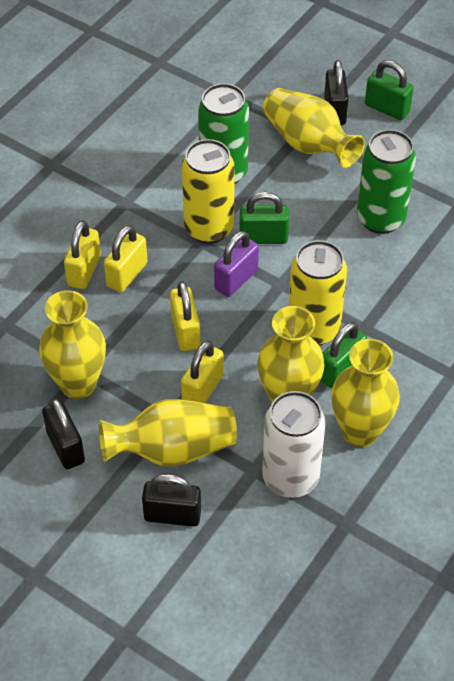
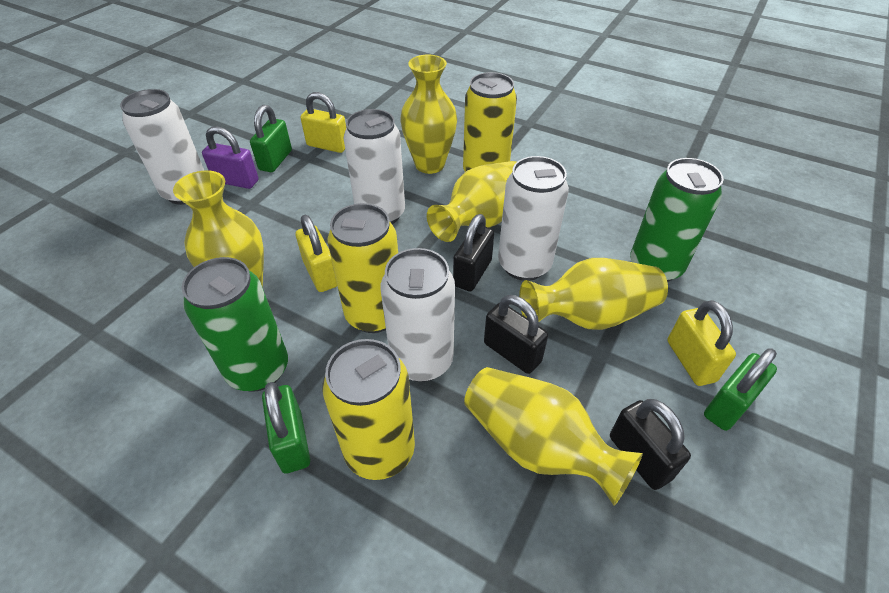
white can: 1 -> 4
yellow can: 2 -> 3
yellow padlock: 4 -> 3

